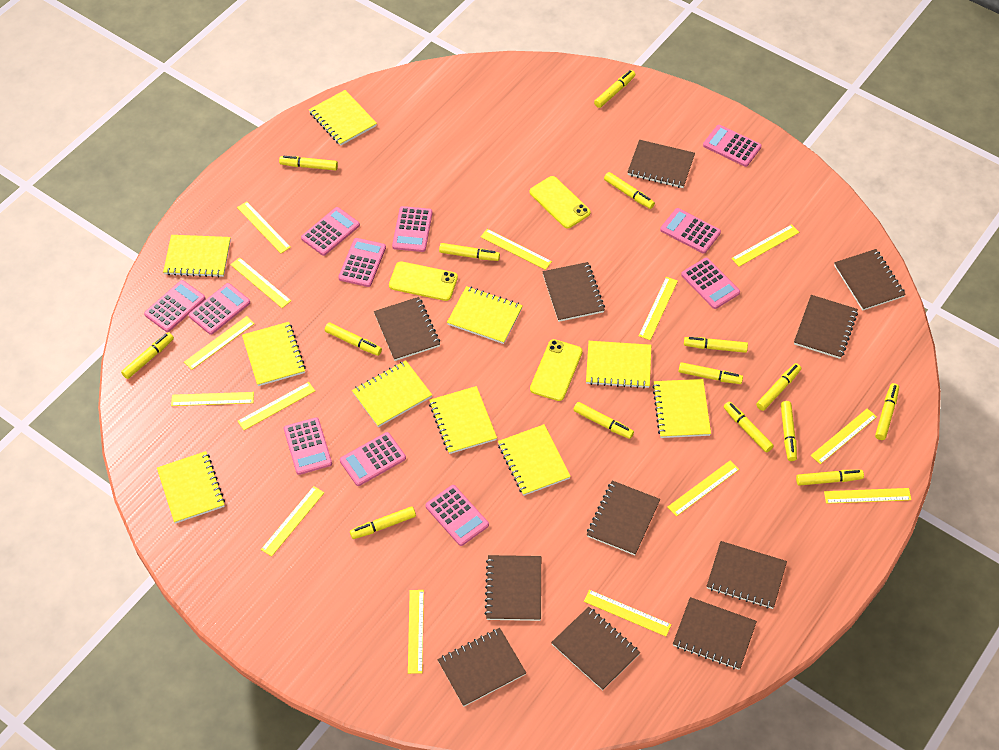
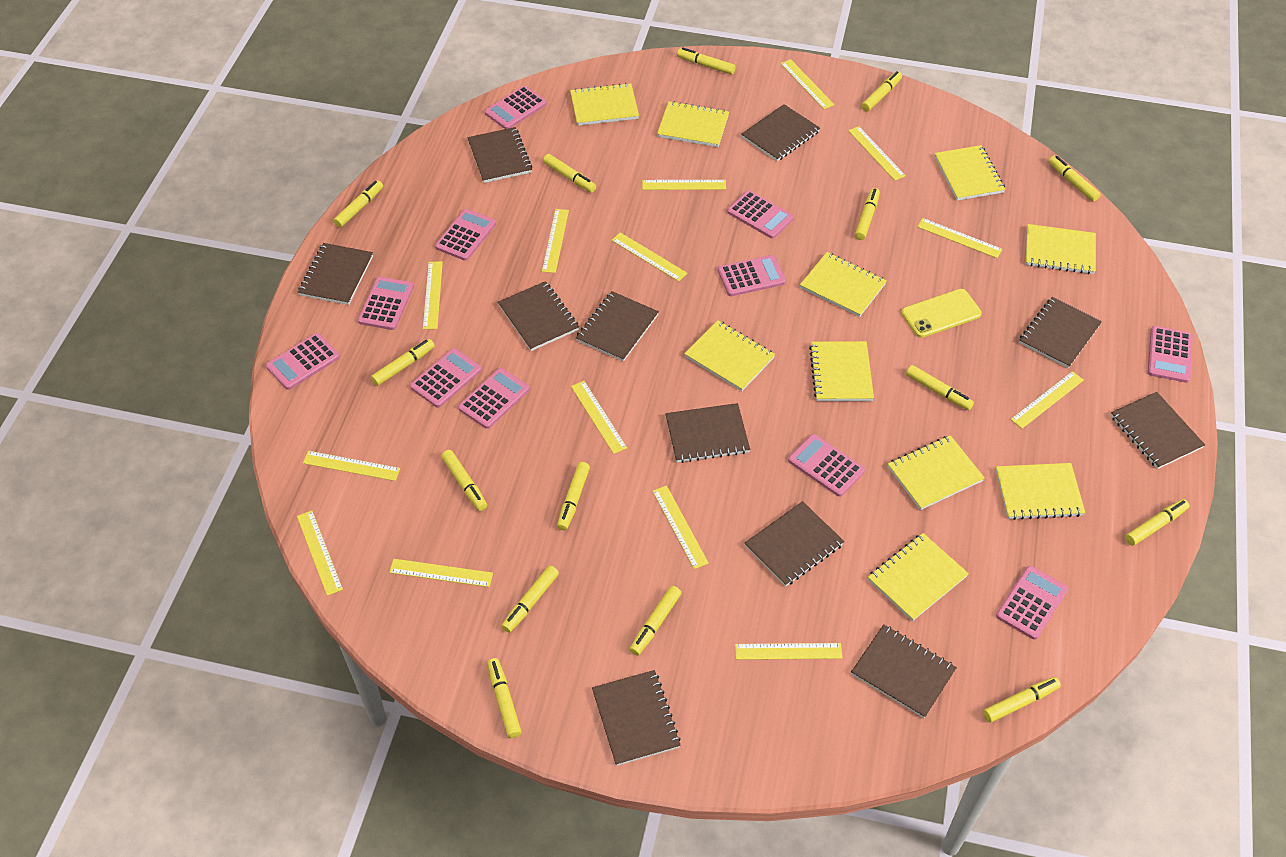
yellow phone: 3 -> 1

